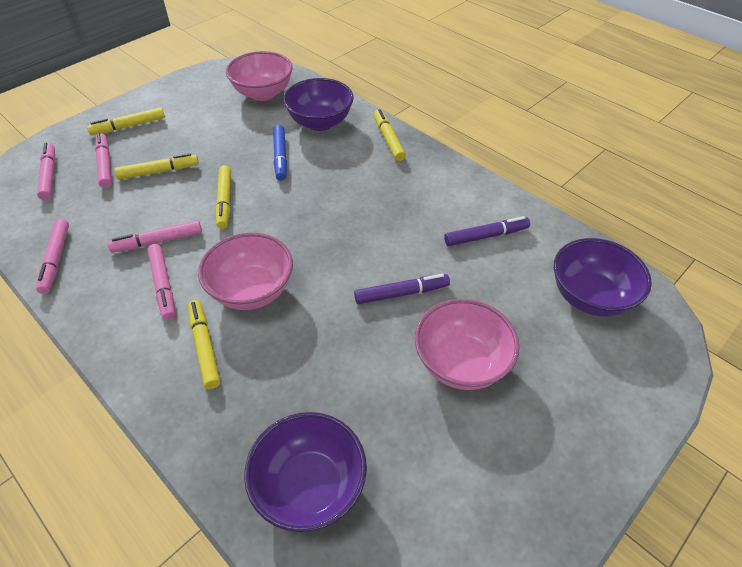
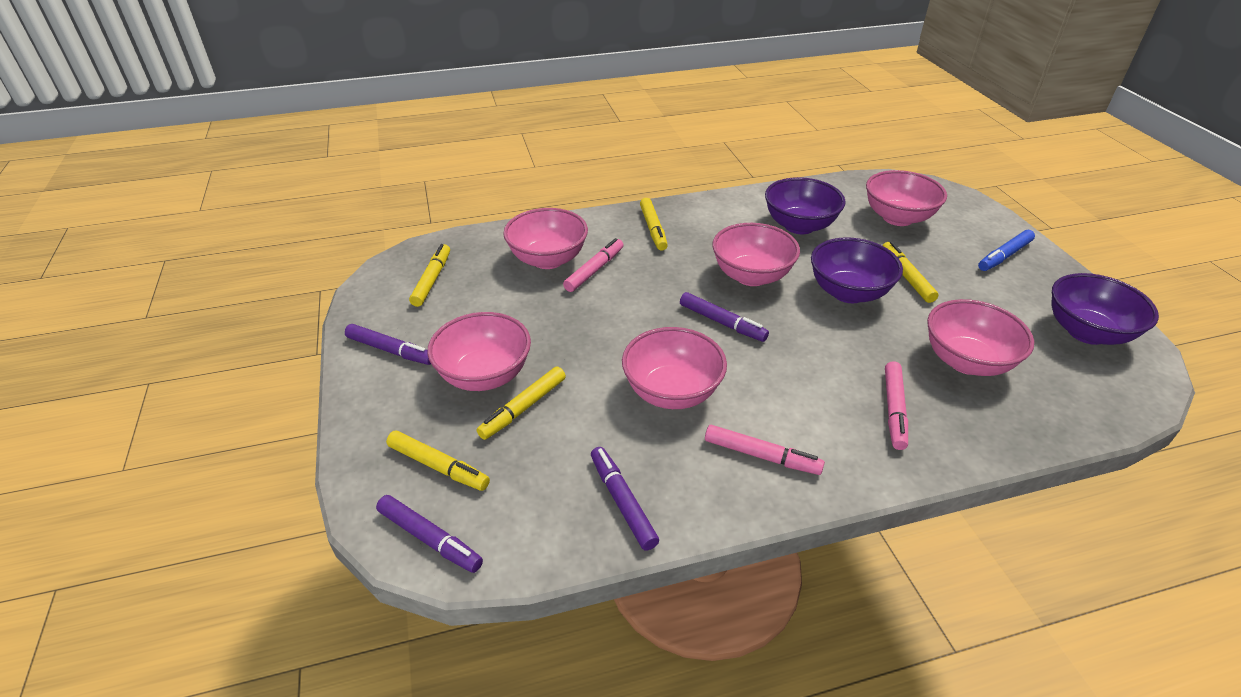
pink bowl: 3 -> 6
pink marker: 5 -> 3
purple marker: 2 -> 4

